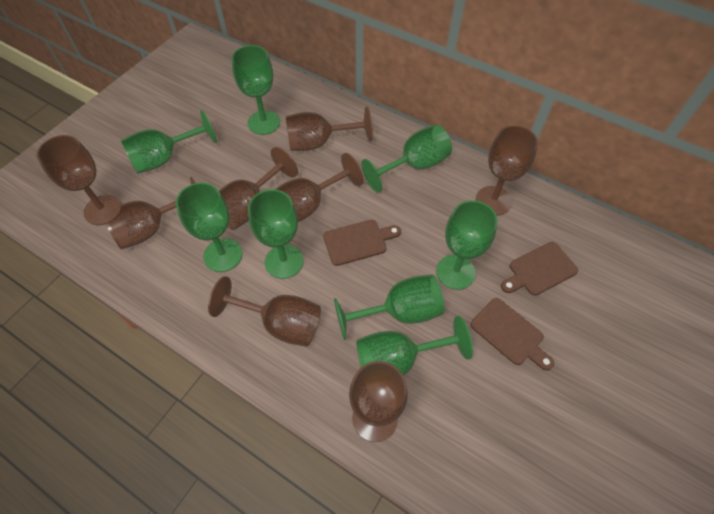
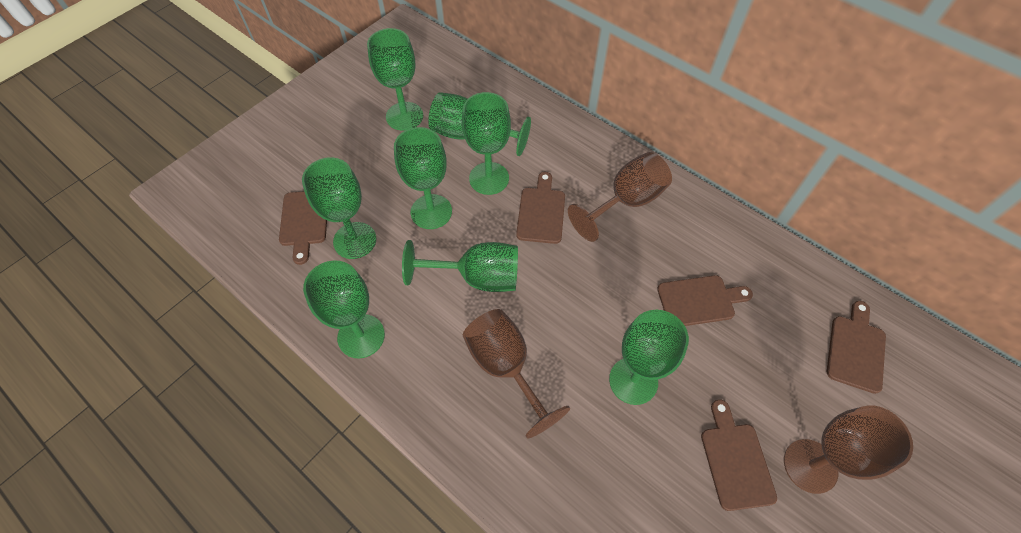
brown cutting board: 3 -> 5
brown goblet: 8 -> 3

